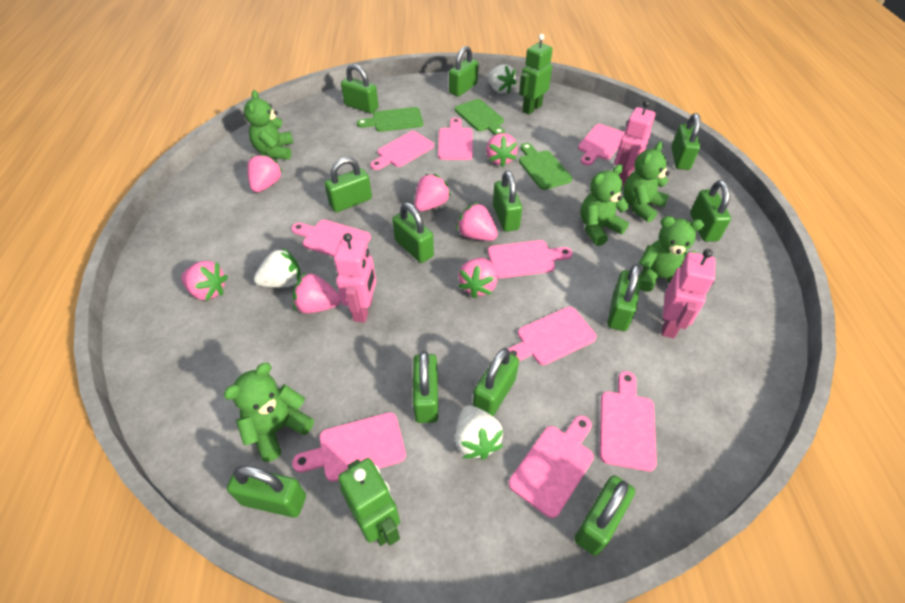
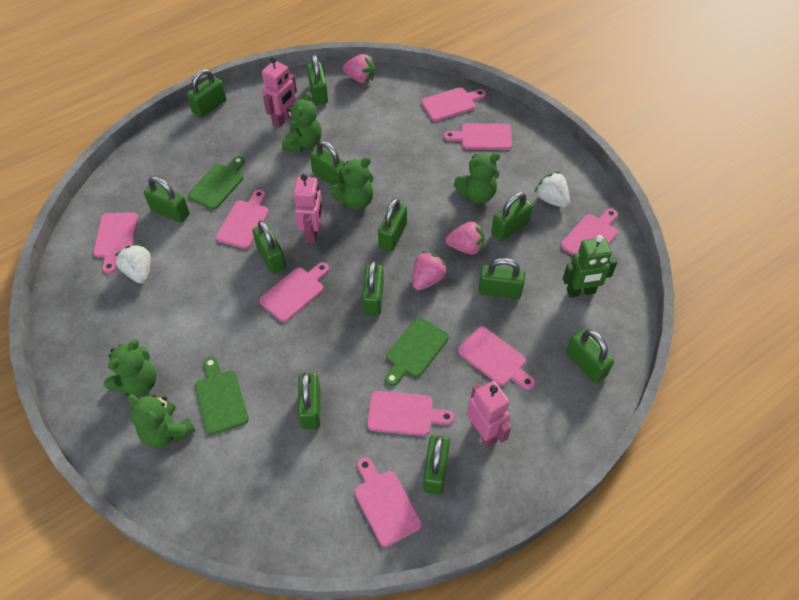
green robot: 2 -> 1
pink strawberry: 7 -> 3
white strawberry: 3 -> 2

